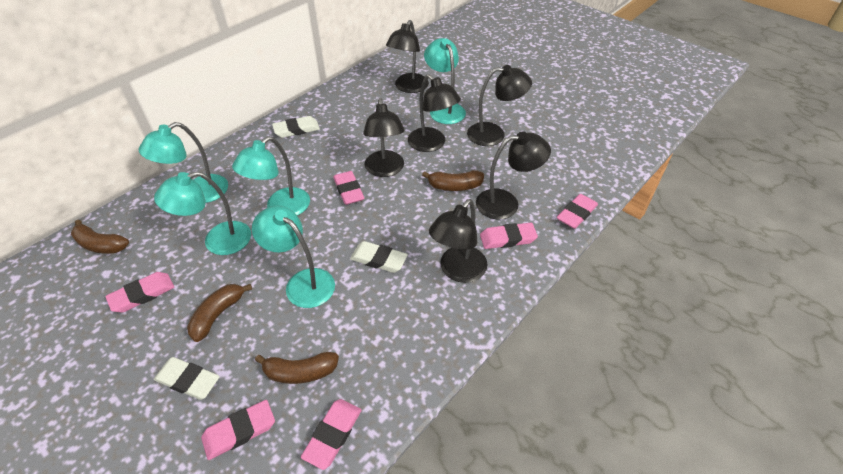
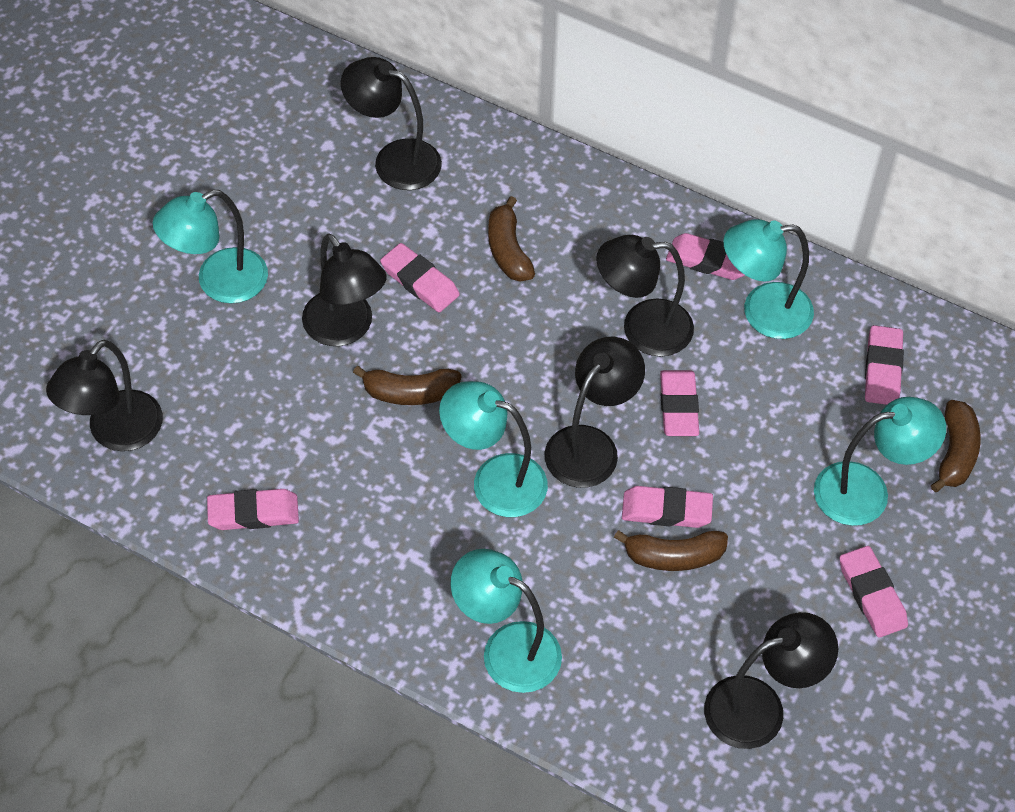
pink eraser: 6 -> 7
white eraser: 3 -> 0

